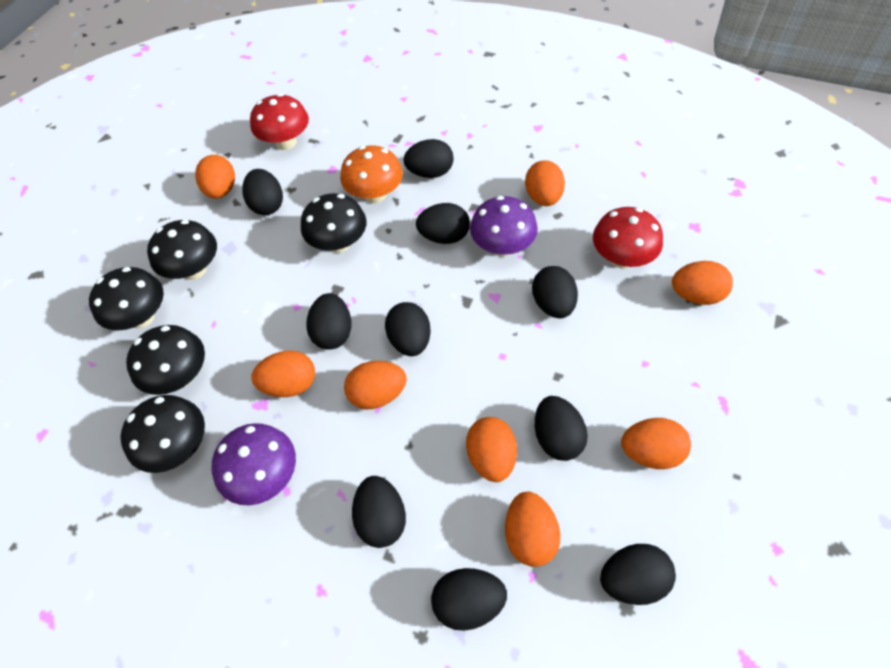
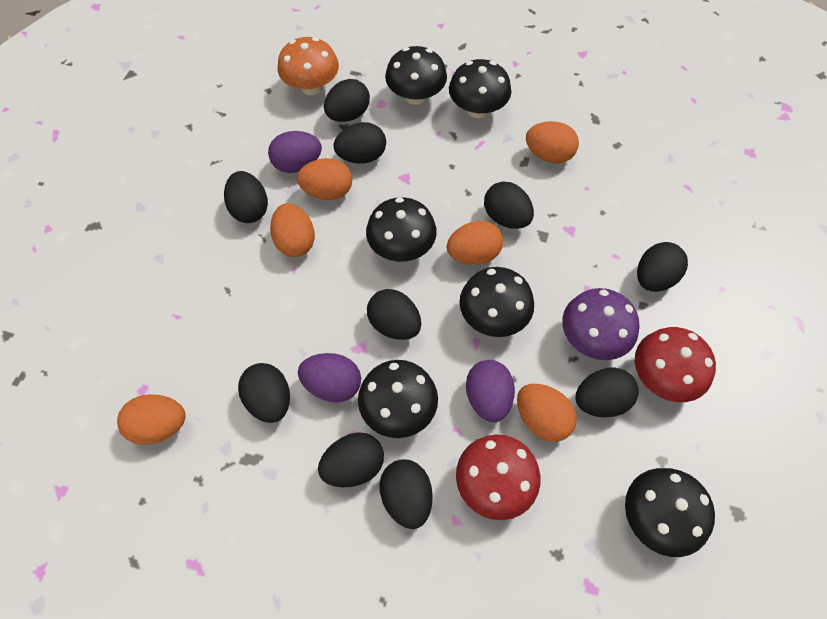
black mushroom: 5 -> 6
orange egg: 8 -> 6
purple egg: 0 -> 3
purple mushroom: 2 -> 1

